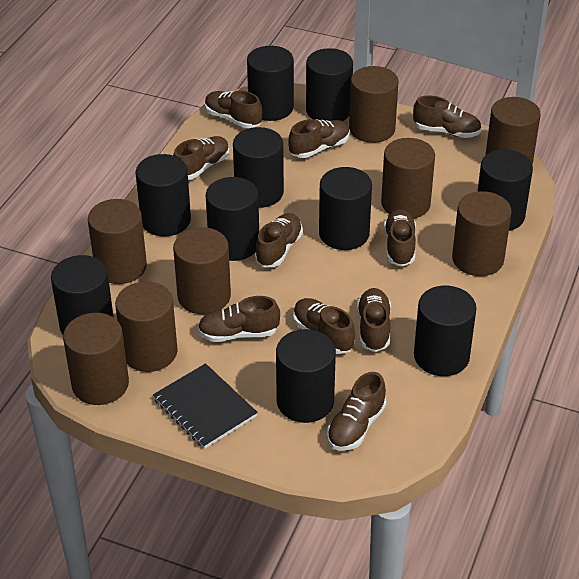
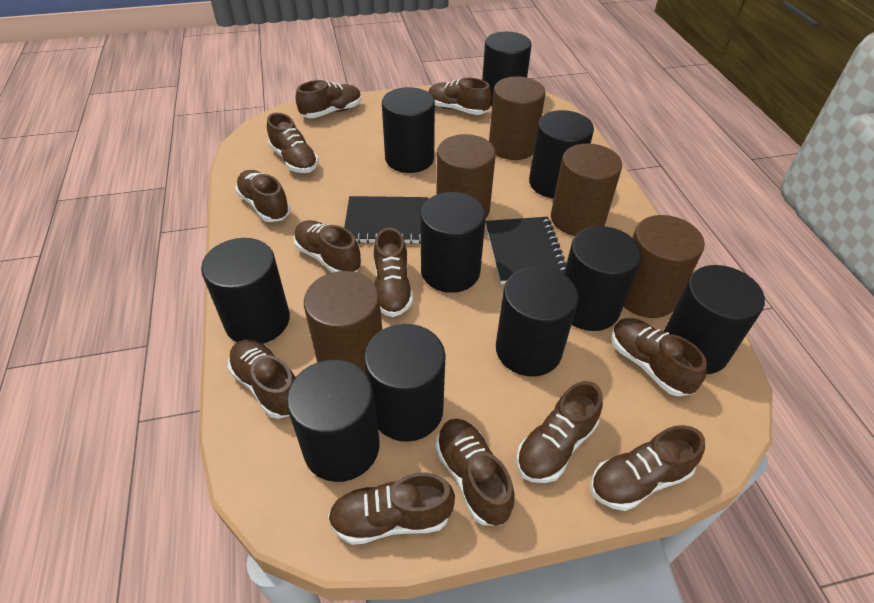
black notebook: 1 -> 2
brown cylinder: 8 -> 5
brown shoe: 10 -> 12

